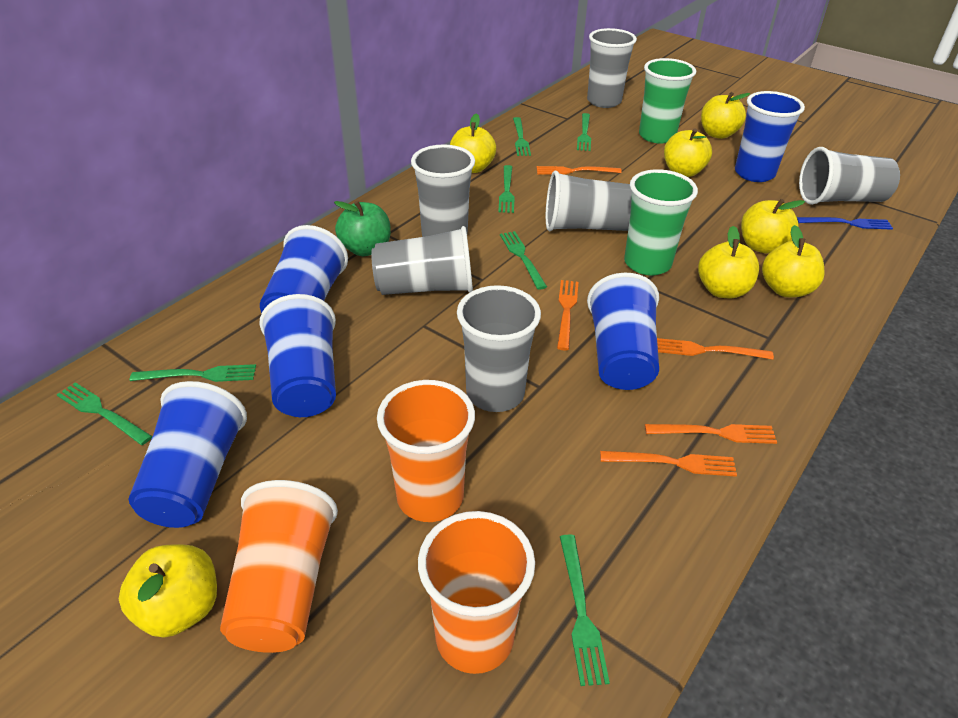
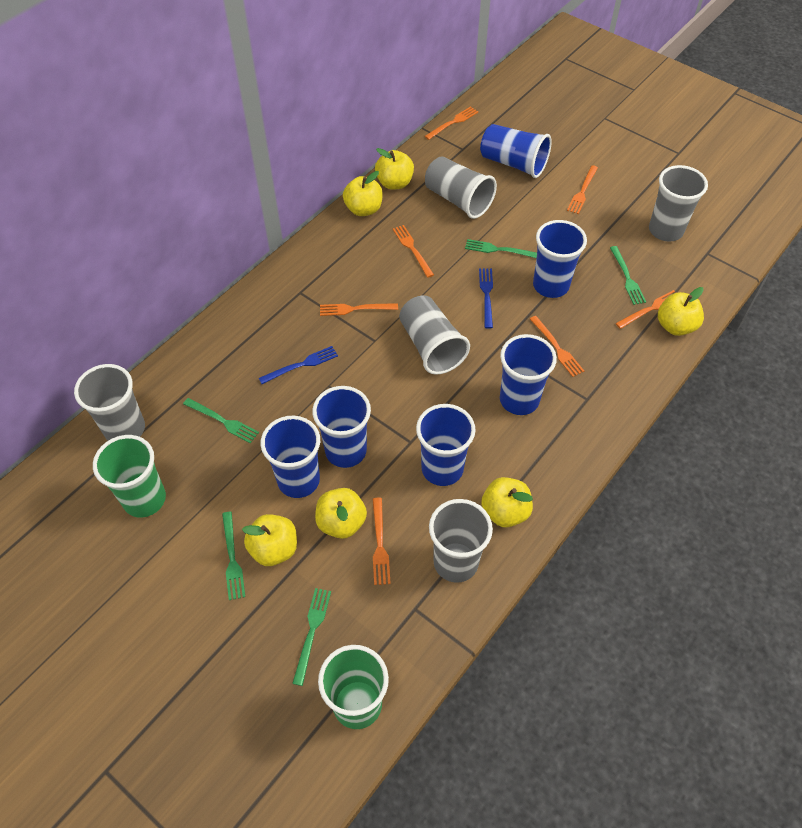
blue cup: 5 -> 6
blue fork: 1 -> 2
green apple: 1 -> 0
green fork: 7 -> 5
grey cup: 6 -> 5
orange cup: 3 -> 0
orange fork: 5 -> 7
yellow apple: 7 -> 6

